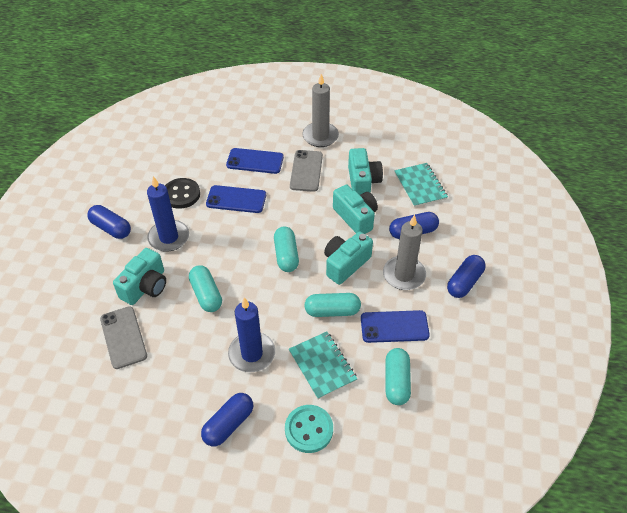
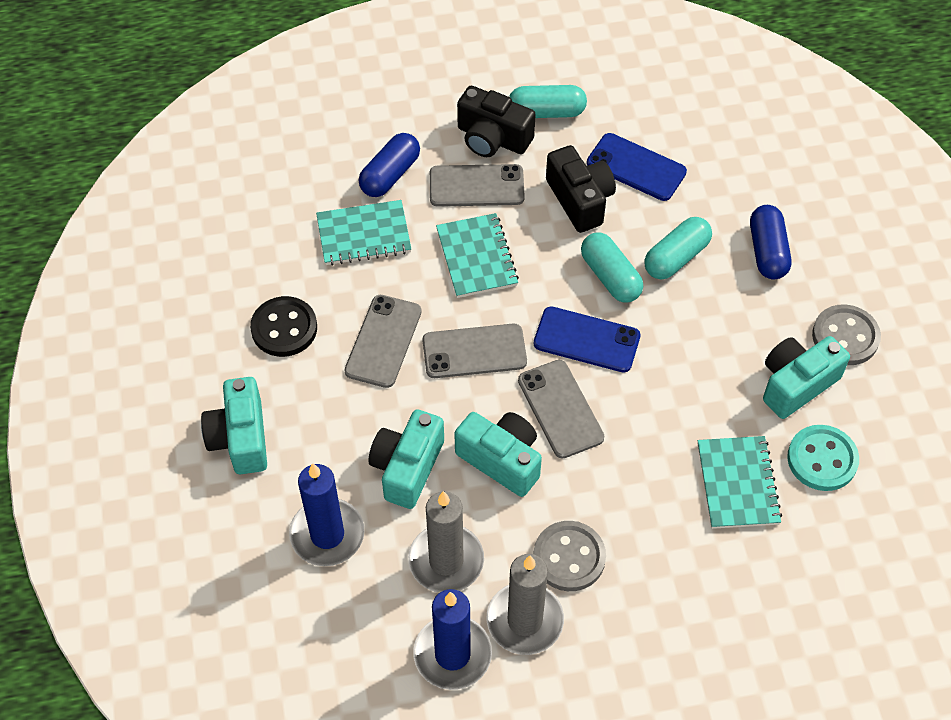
black camera: 0 -> 2
blue capsule: 4 -> 2
blue phone: 3 -> 2
grey button: 0 -> 2
grey phone: 2 -> 4
turquoise capsule: 4 -> 3
turquoise notebook: 2 -> 3

